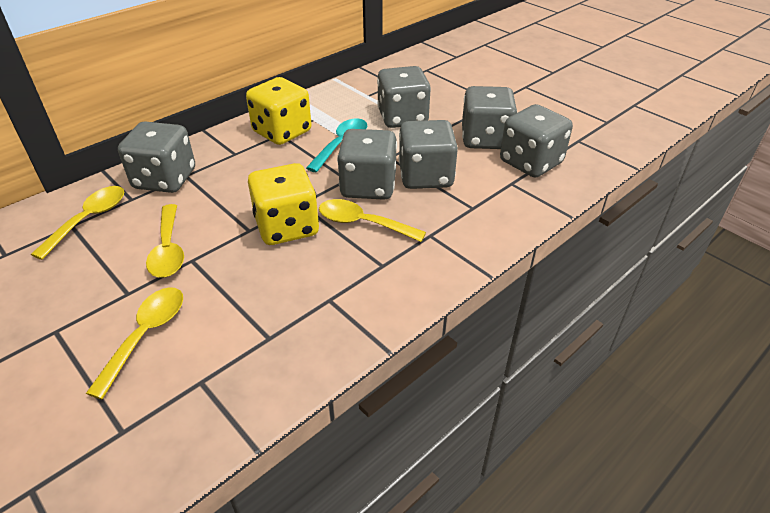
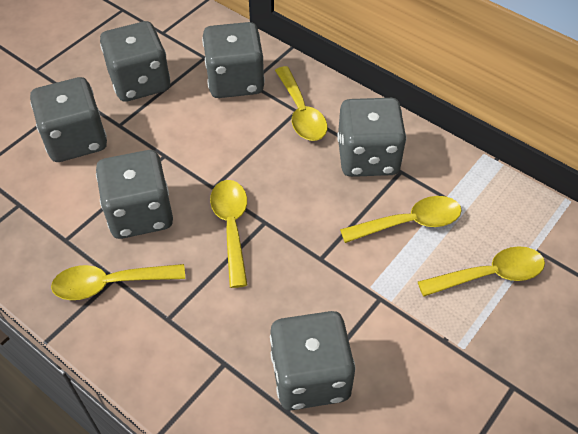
turquoise spoon: 1 -> 0
yellow dice: 2 -> 0
yellow spoon: 4 -> 5

